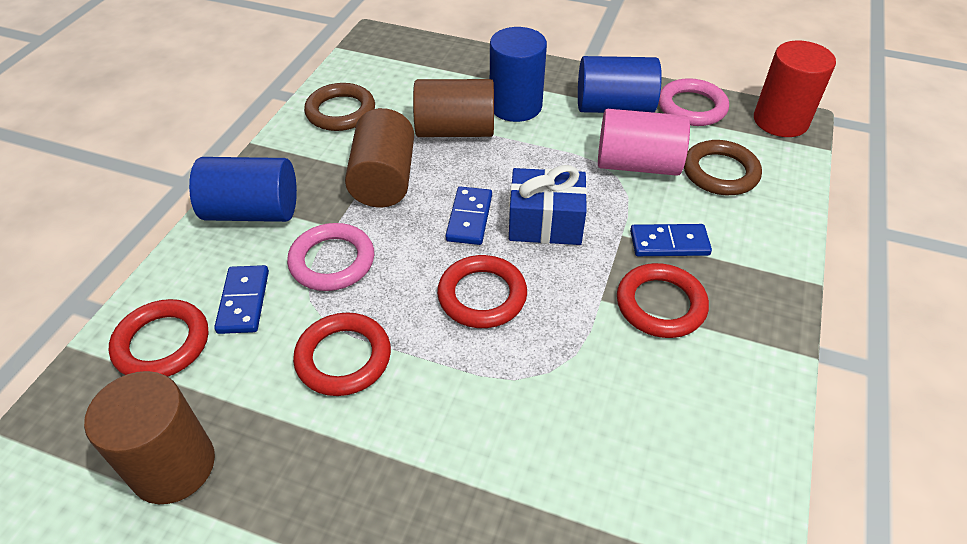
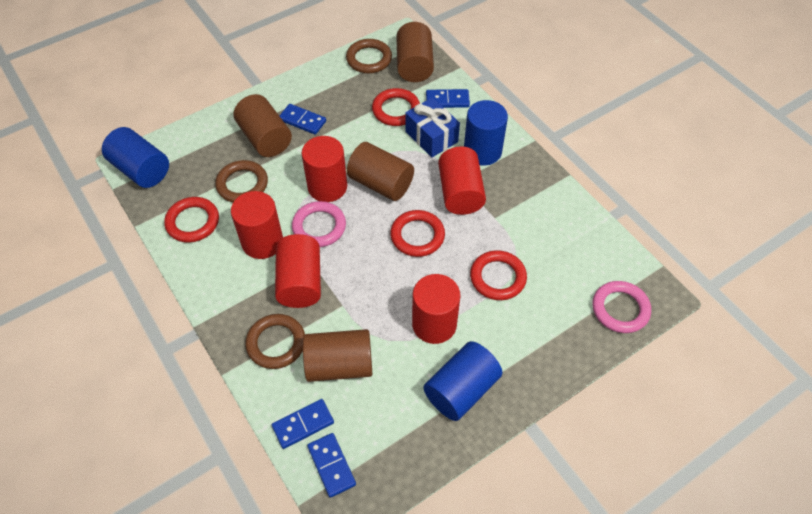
blue domino: 3 -> 4
brown cylinder: 3 -> 4
brown ring: 2 -> 3
pink cylinder: 1 -> 0
red cylinder: 1 -> 5

